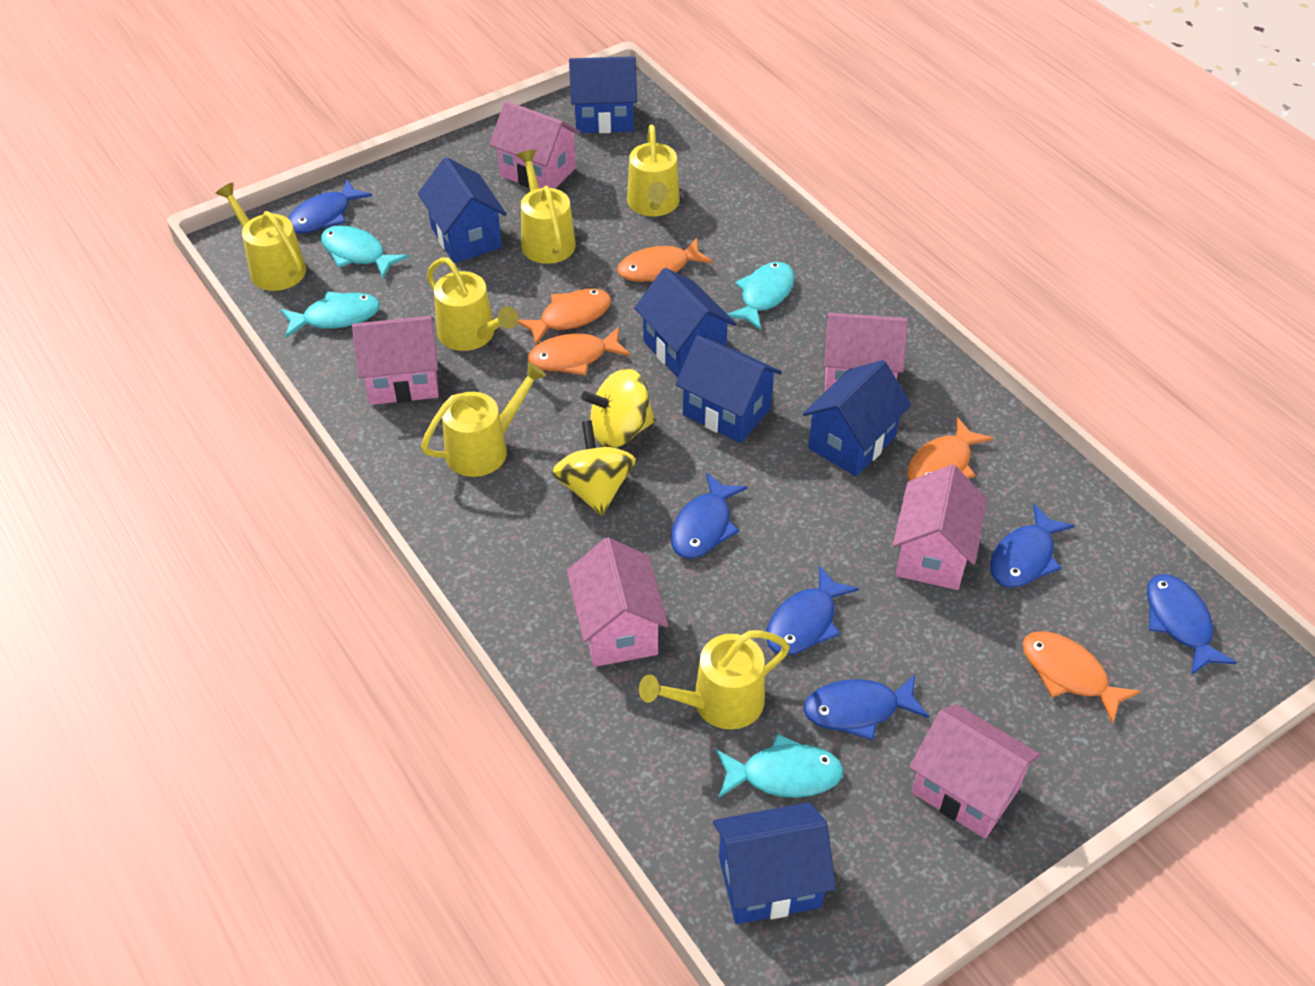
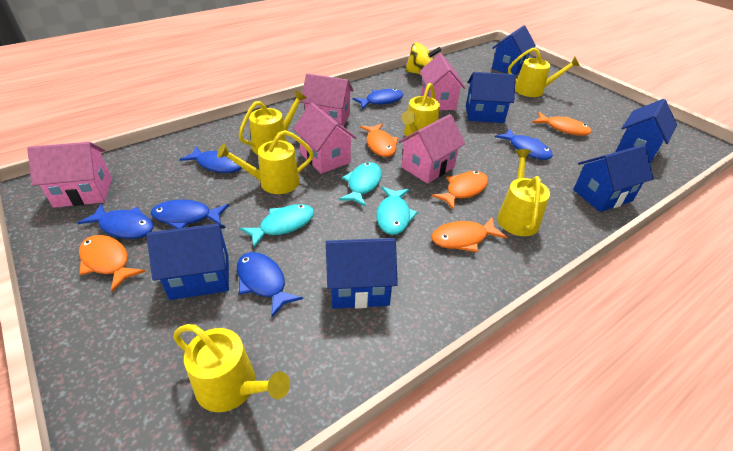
pink house: 6 -> 5
turquoise fish: 4 -> 3
yellow spinning top: 2 -> 1

